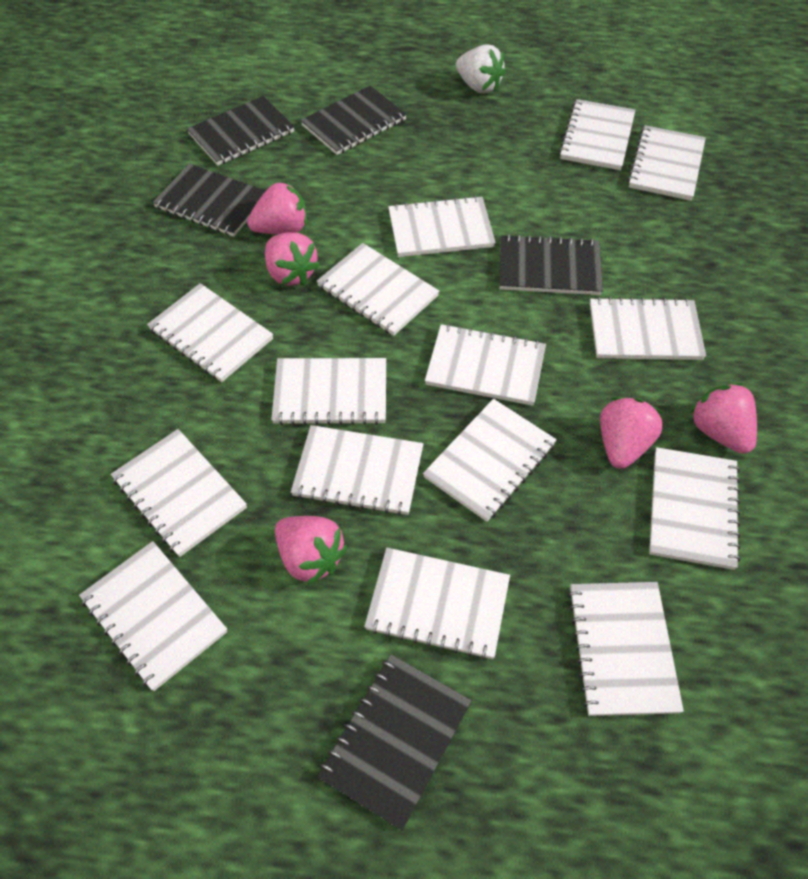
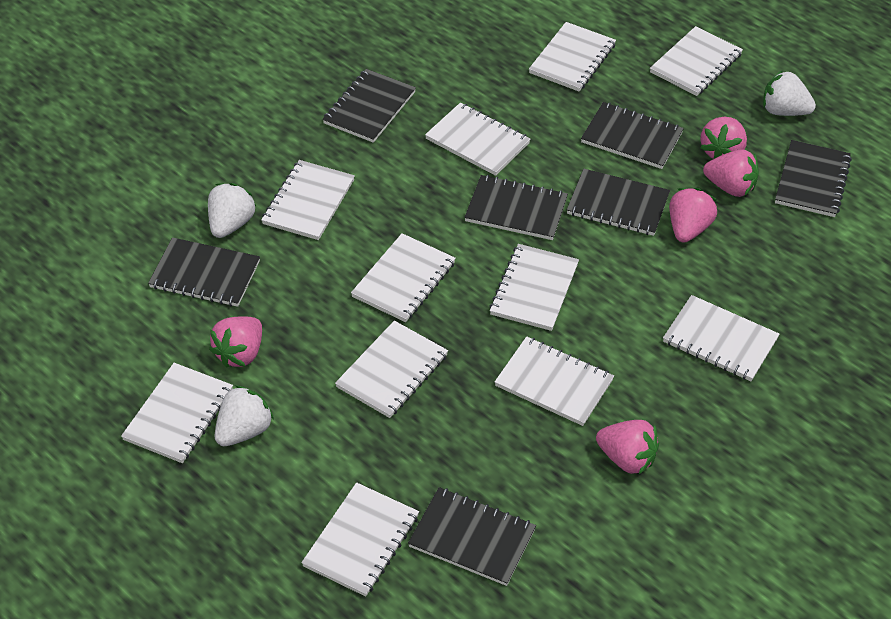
black notebook: 5 -> 7
white notebook: 15 -> 11
white strawberry: 1 -> 3

